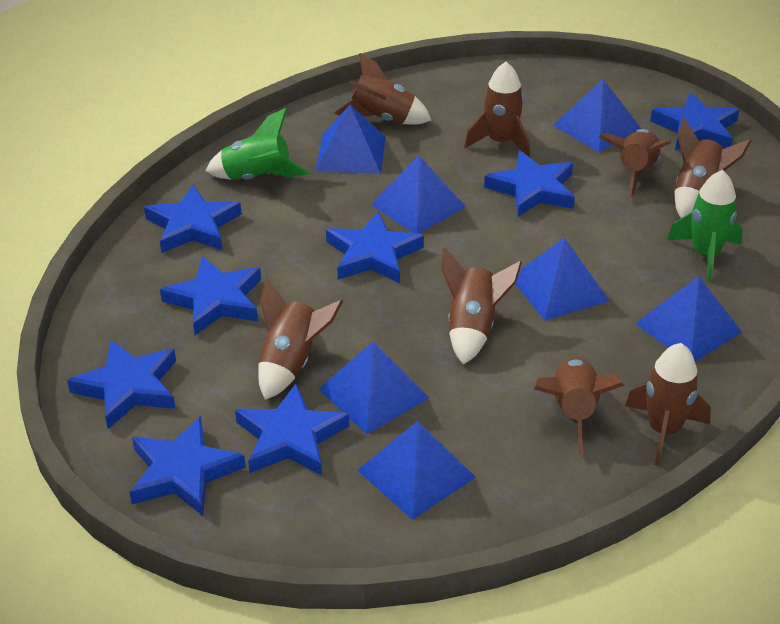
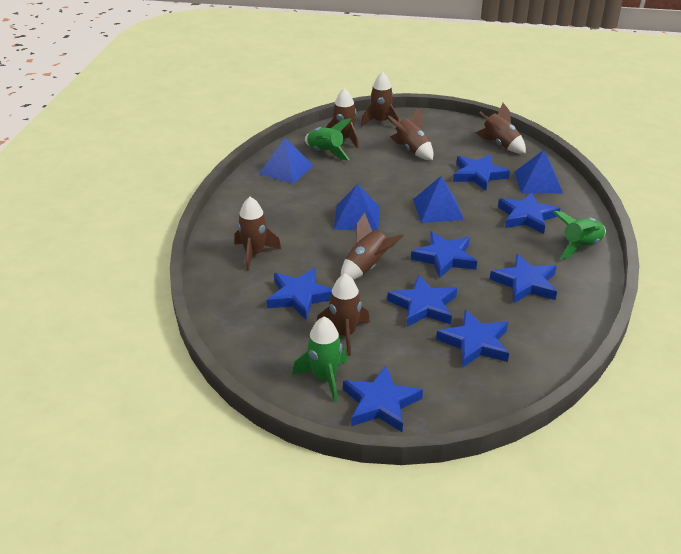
blue pyramid: 7 -> 4
brown rocket: 8 -> 7
green rocket: 2 -> 3

